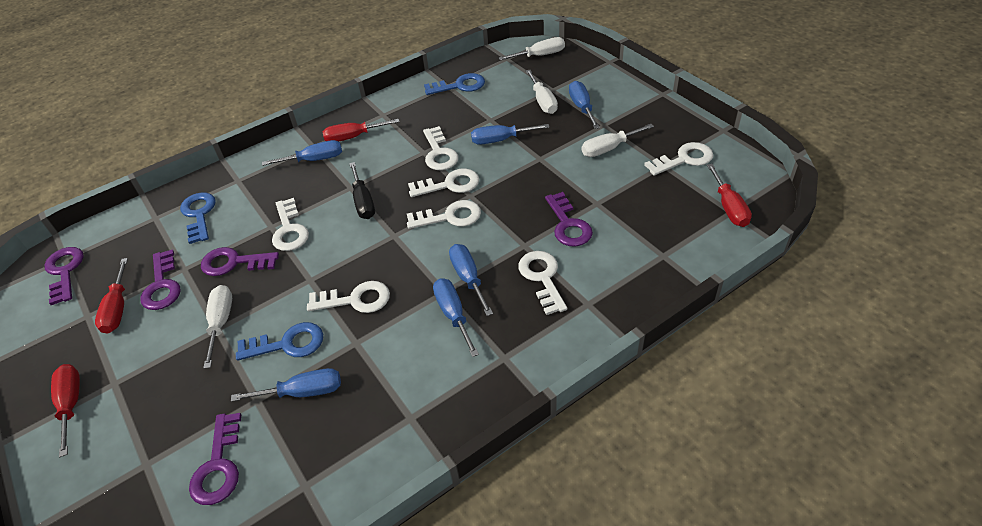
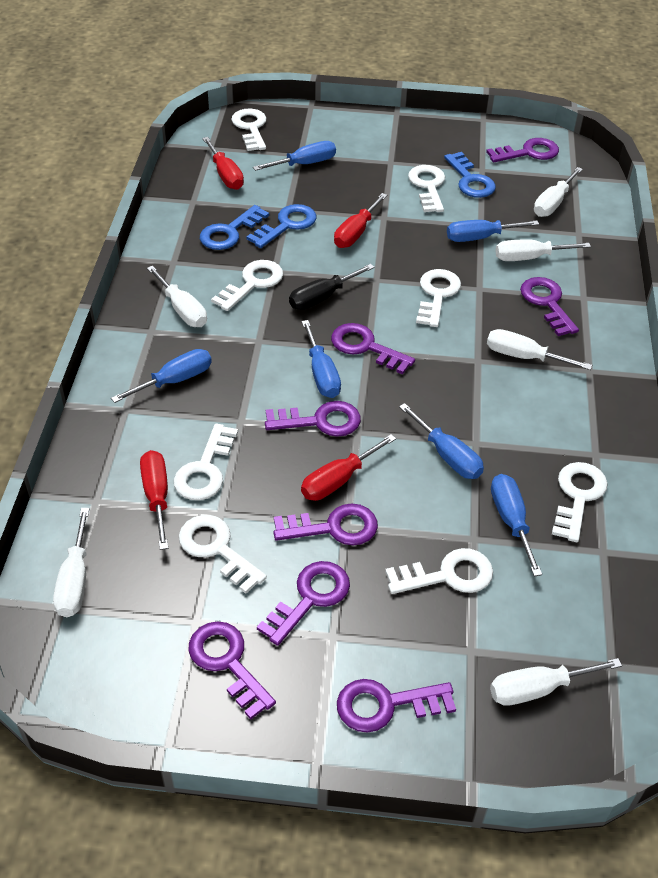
purple key: 5 -> 8
white key: 7 -> 8
white screwdriver: 4 -> 6

